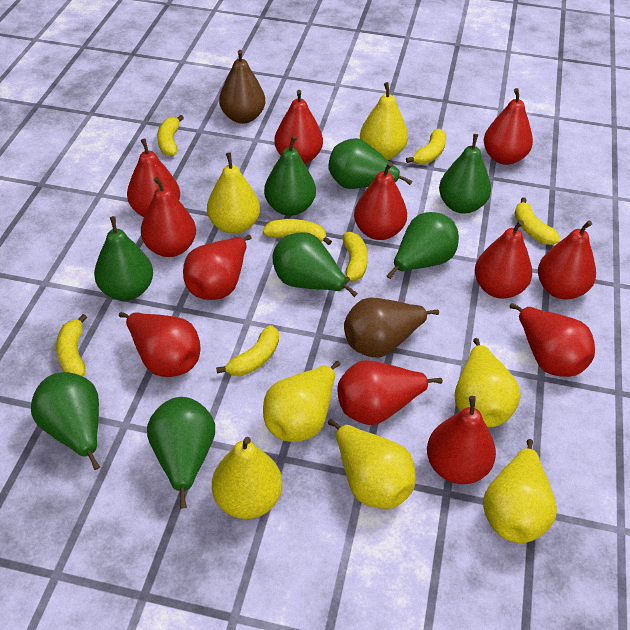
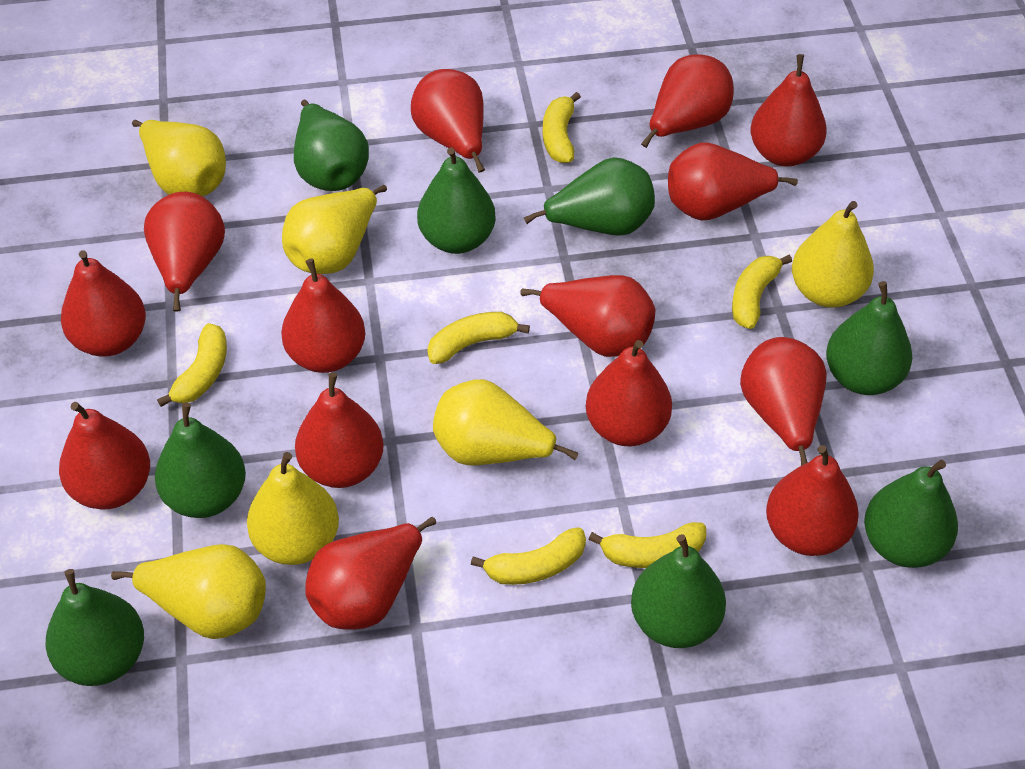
brown pear: 2 -> 0
red pear: 12 -> 14
yellow banana: 7 -> 6
yellow pear: 7 -> 6

